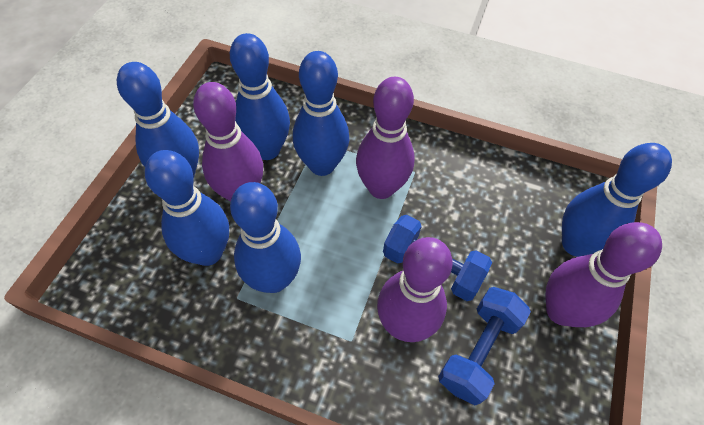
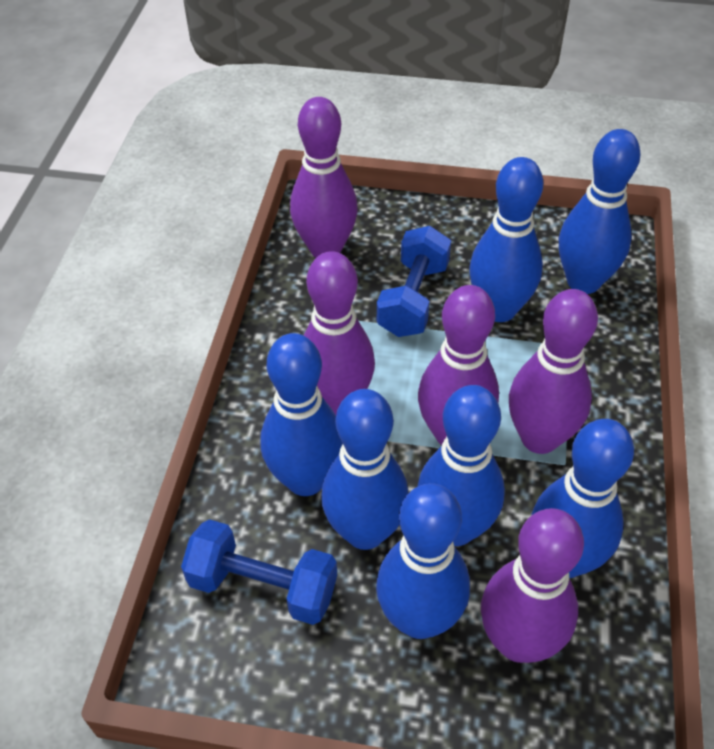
blue bowling pin: 6 -> 7
purple bowling pin: 4 -> 5

